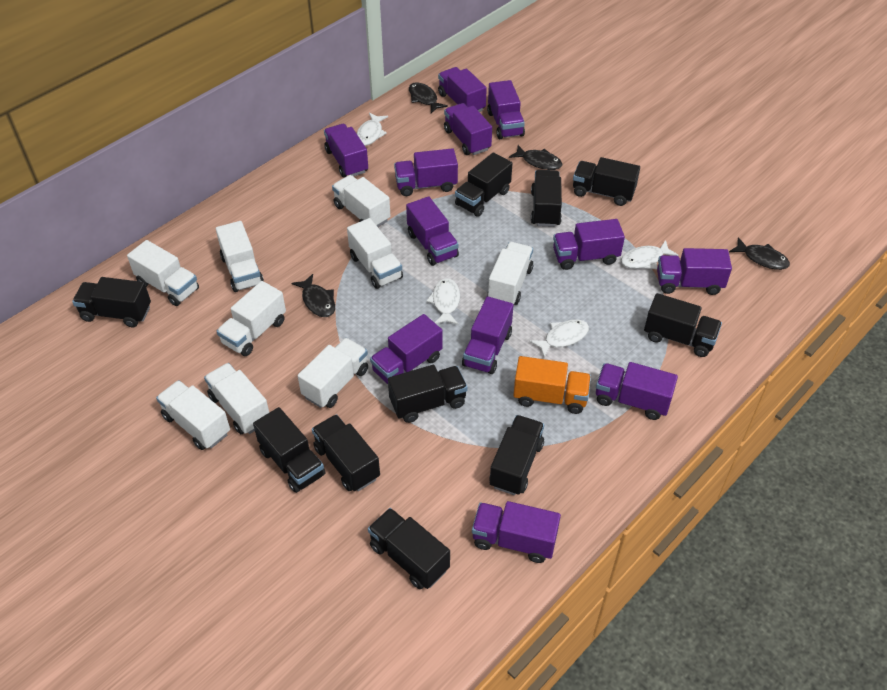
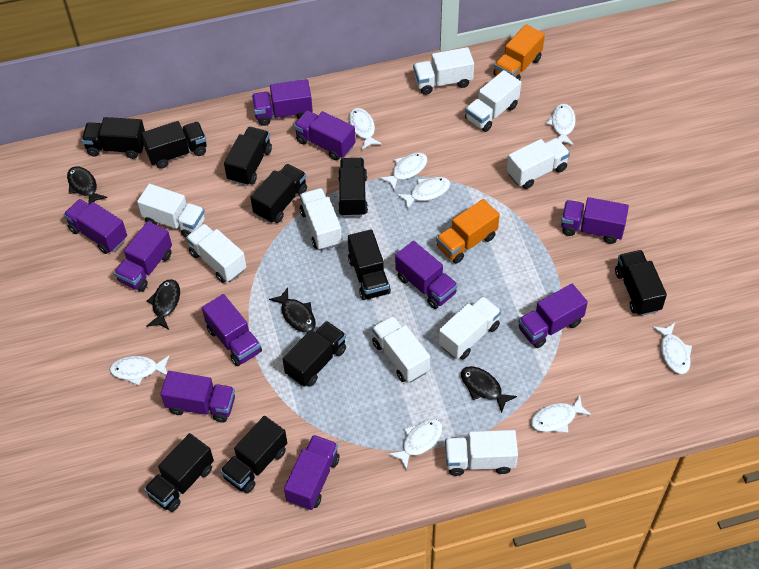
orange truck: 1 -> 2
purple truck: 12 -> 10
white fish: 4 -> 8

